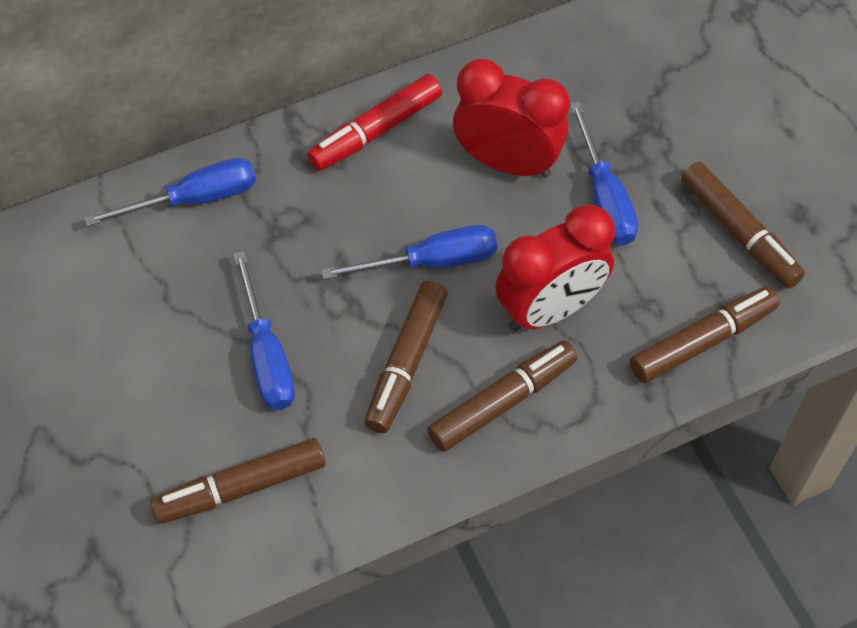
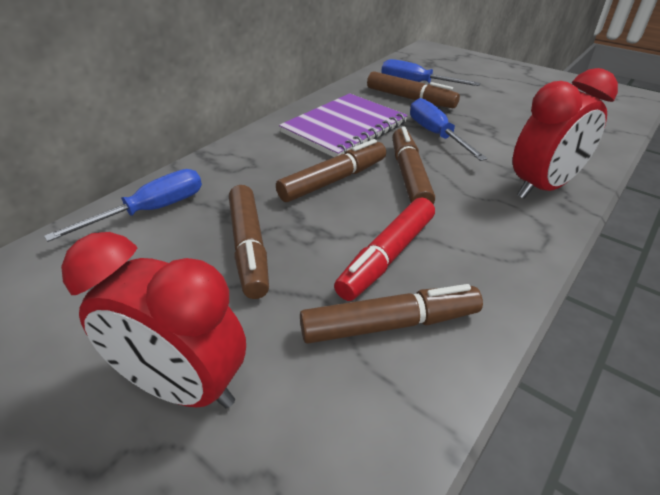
blue screwdriver: 4 -> 3
purple notebook: 0 -> 1

